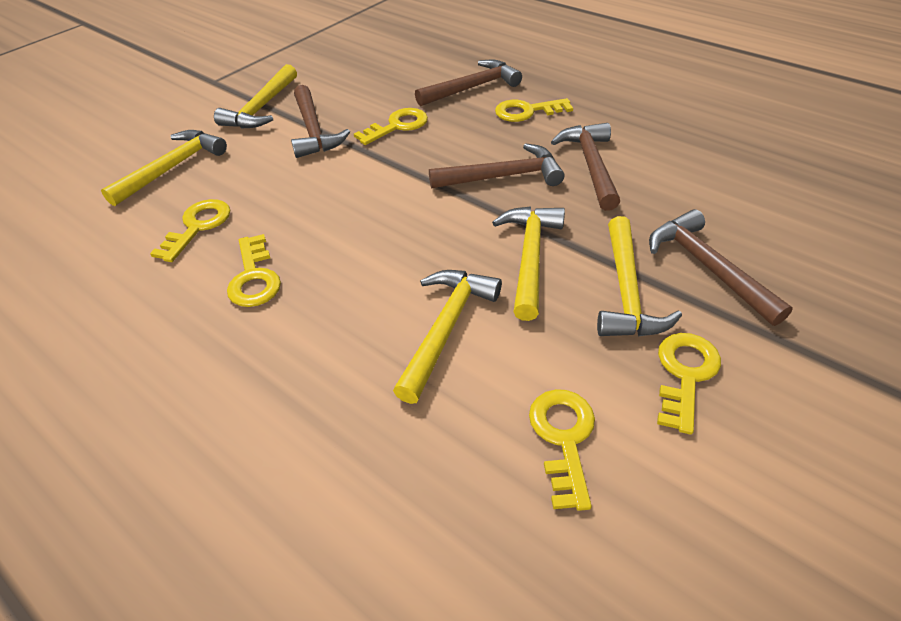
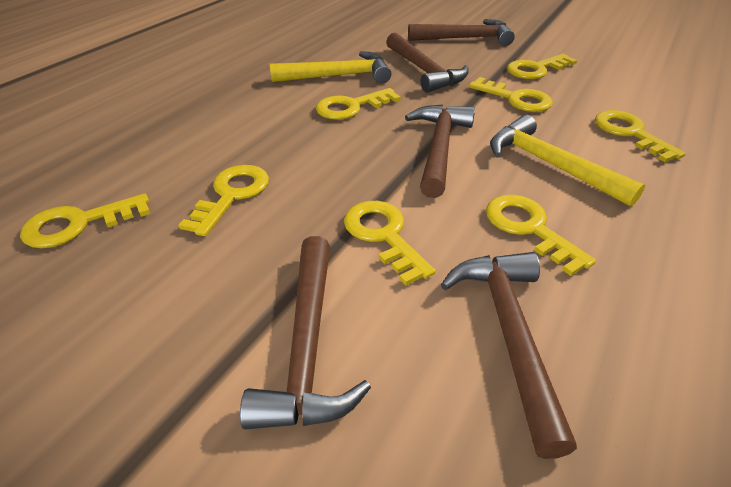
yellow hammer: 5 -> 2
yellow key: 6 -> 8

